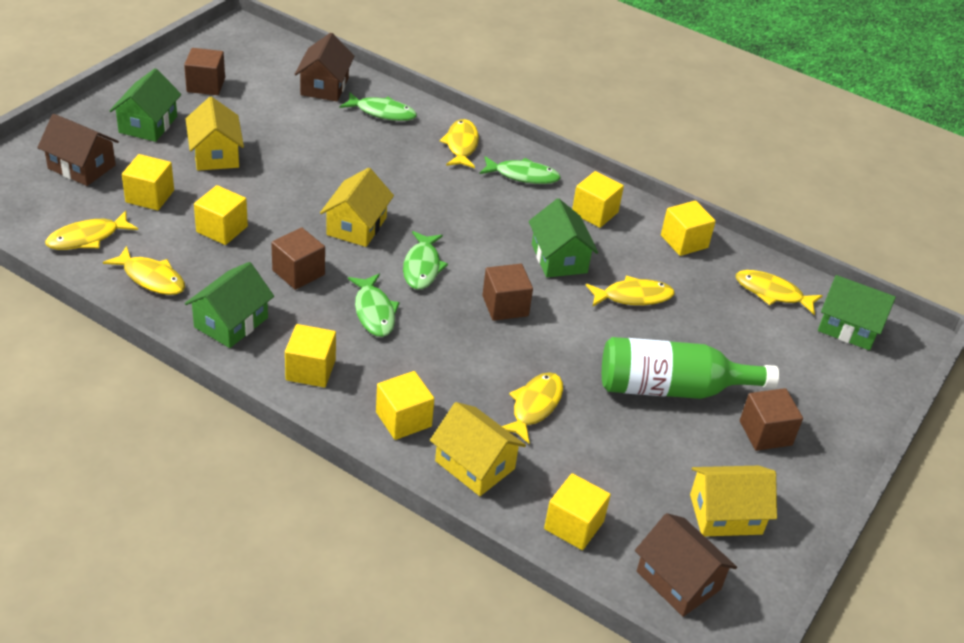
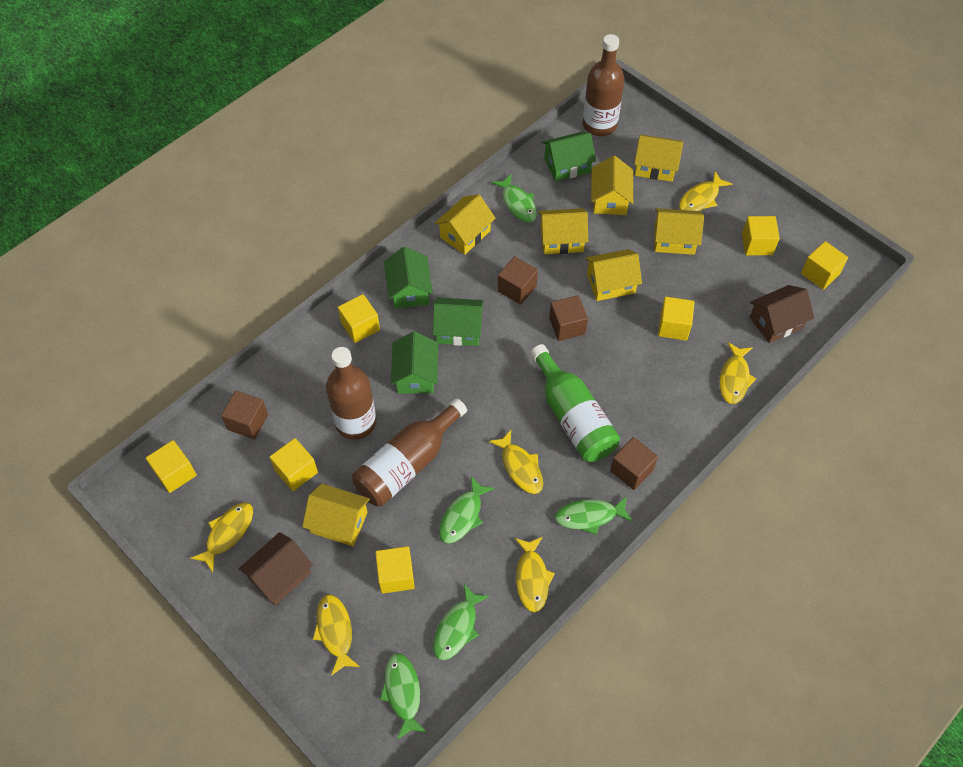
brown bottle: 0 -> 3
brown house: 3 -> 2
green fish: 4 -> 5
yellow house: 4 -> 7

